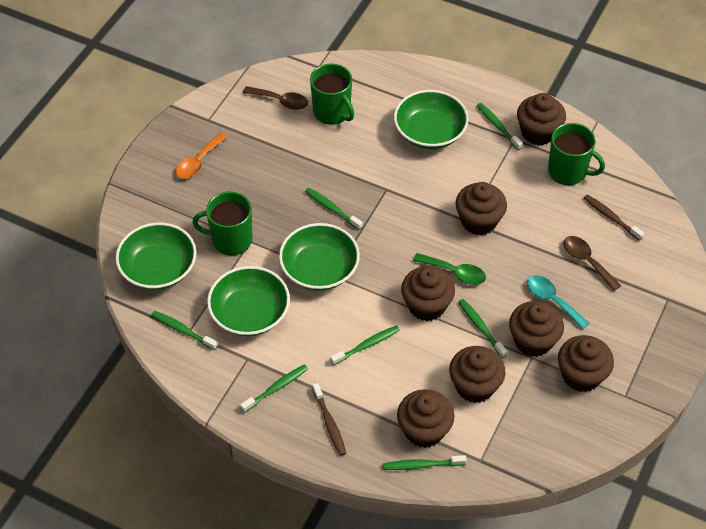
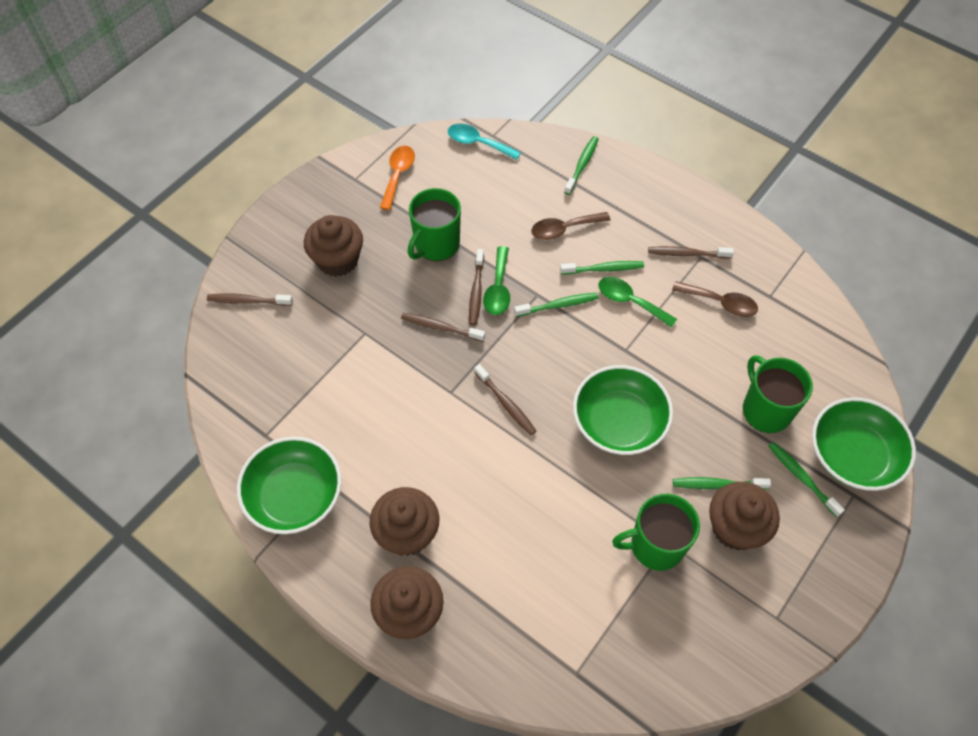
brown cupcake: 7 -> 4
brown toothbrush: 2 -> 5
green bowl: 4 -> 3
green spoon: 1 -> 2
green toothbrush: 7 -> 5

